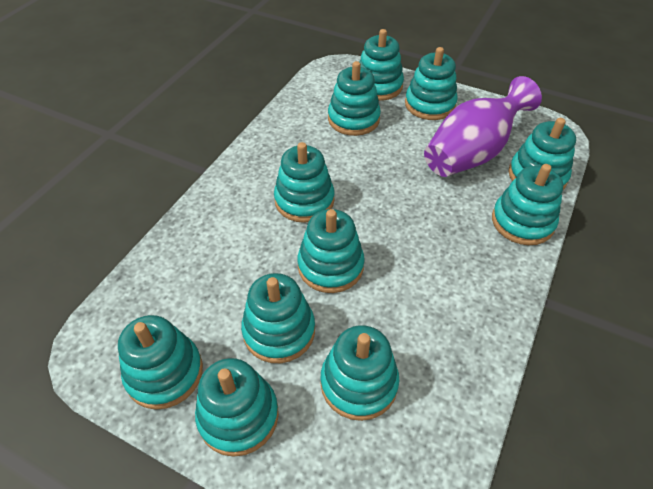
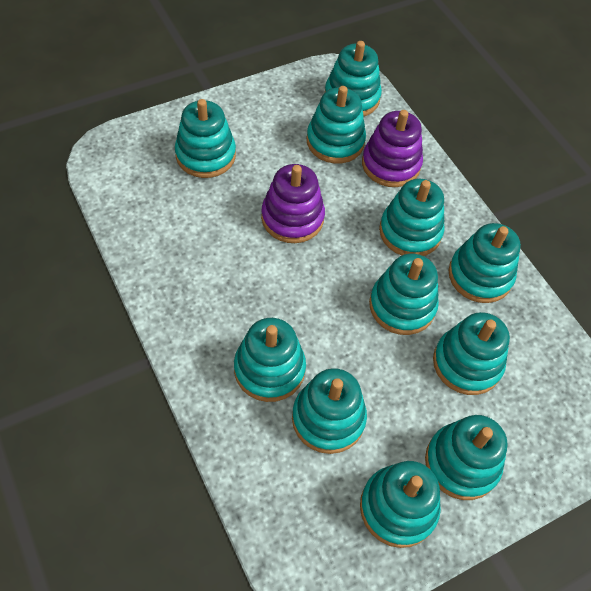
purple stacking toy: 0 -> 2
purple vase: 1 -> 0

